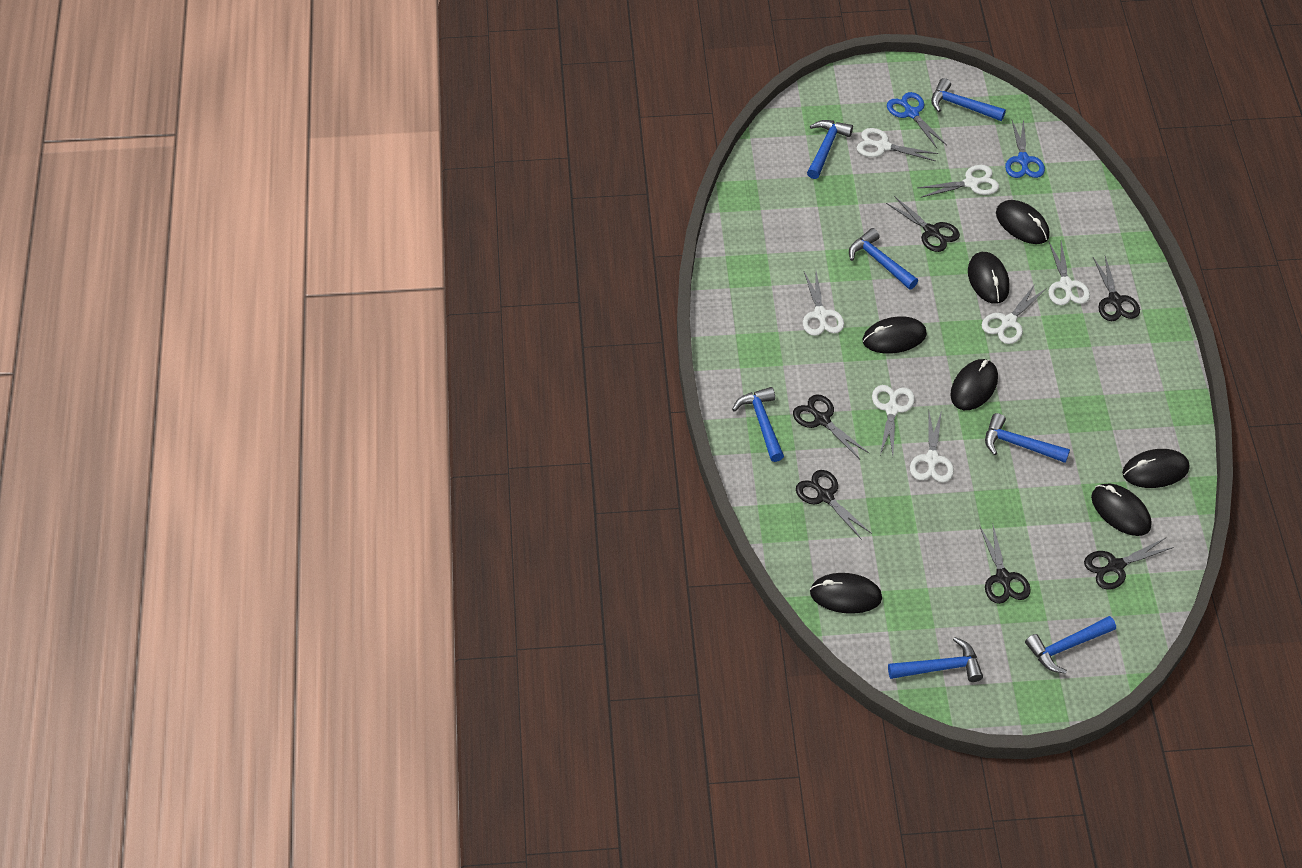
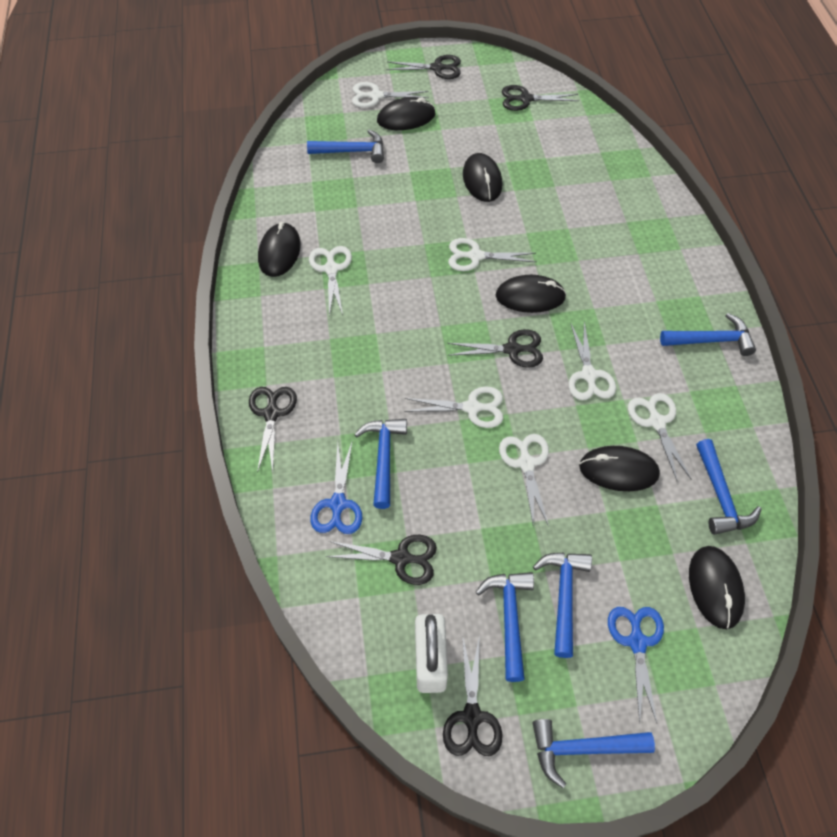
black mouse: 7 -> 6
white padlock: 0 -> 1

